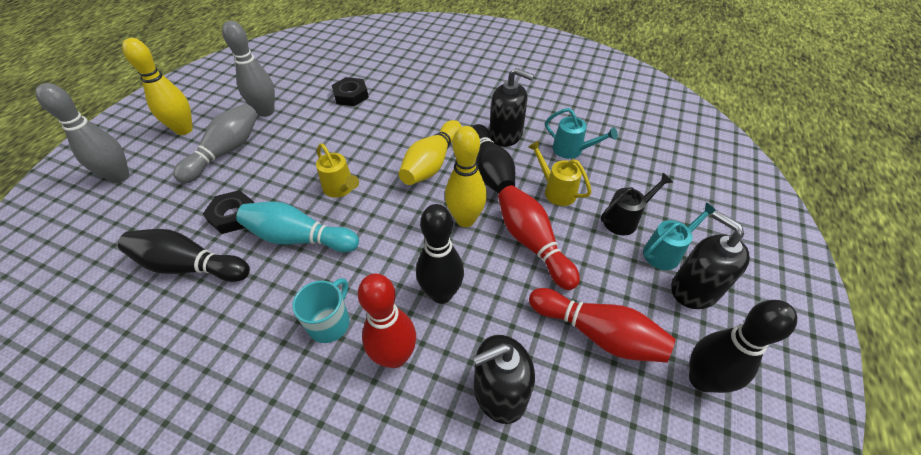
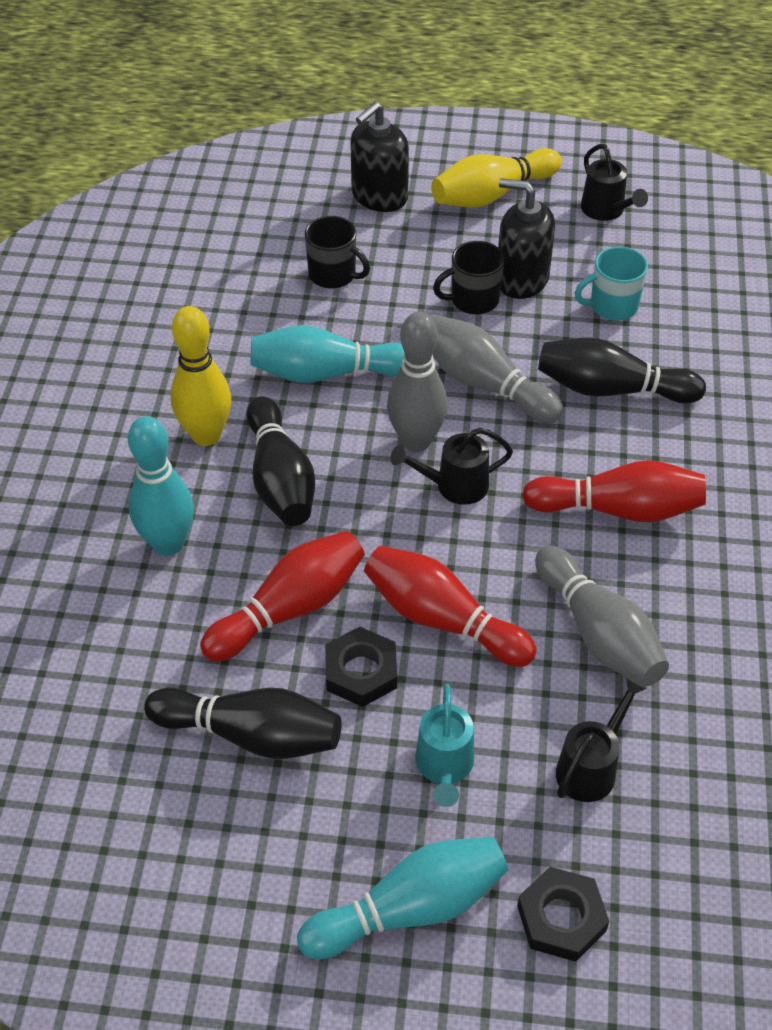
black bowling pin: 4 -> 3
black mug: 0 -> 2
black soap dispenser: 3 -> 2
black watering can: 1 -> 3
turquoise bowling pin: 1 -> 3
turquoise watering can: 2 -> 1
yellow bowling pin: 3 -> 2
yellow watering can: 2 -> 0

